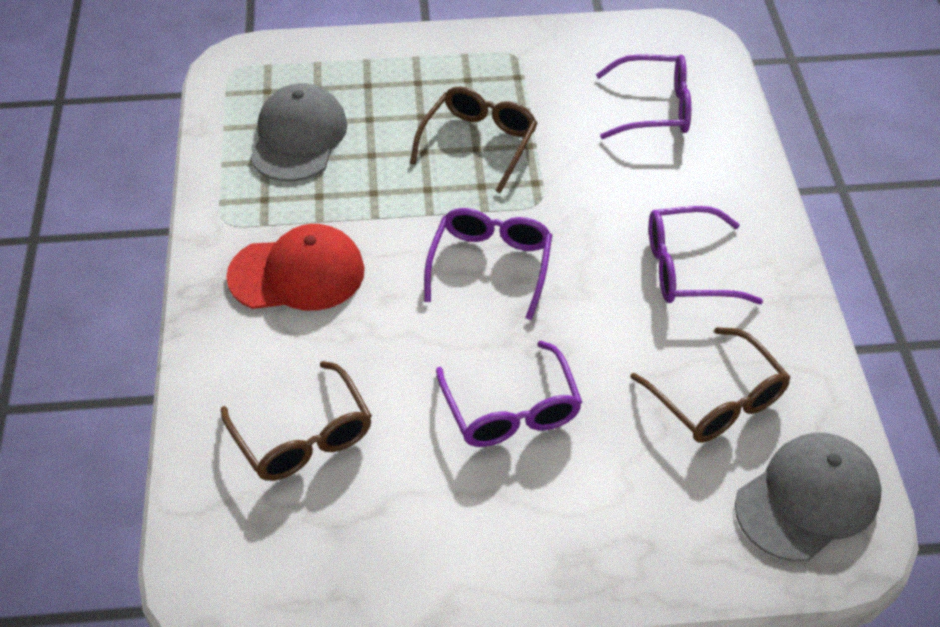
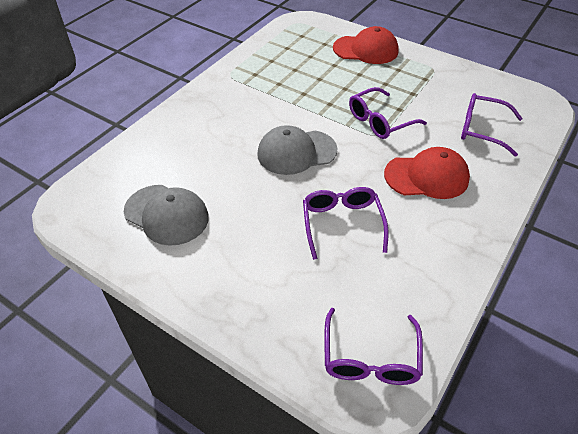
brown glasses: 3 -> 0
red cap: 1 -> 2

